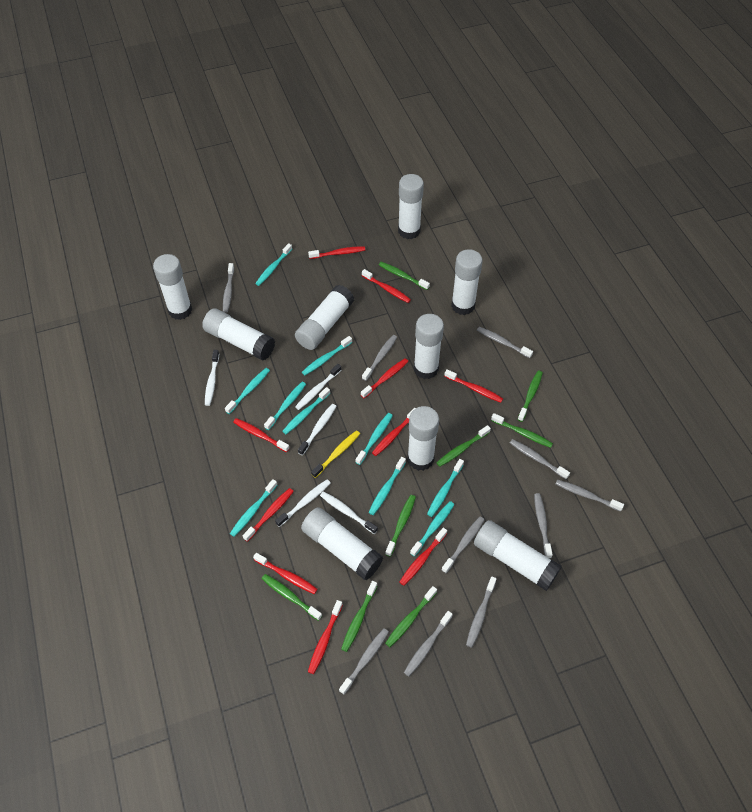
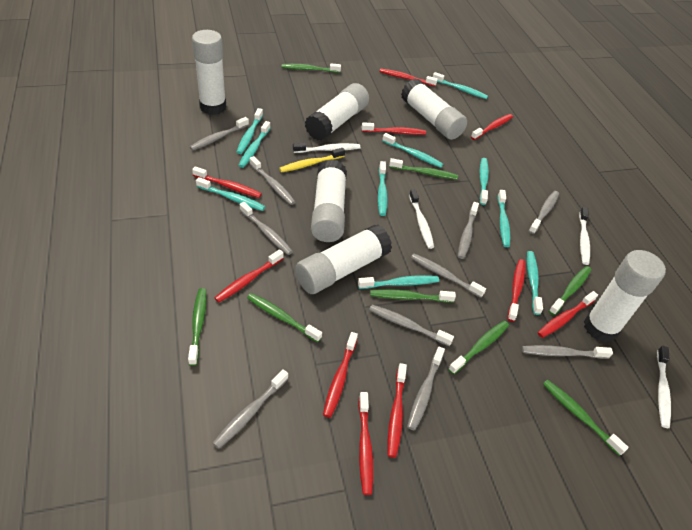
white glue stick: 9 -> 6
white toothbrush: 5 -> 4

